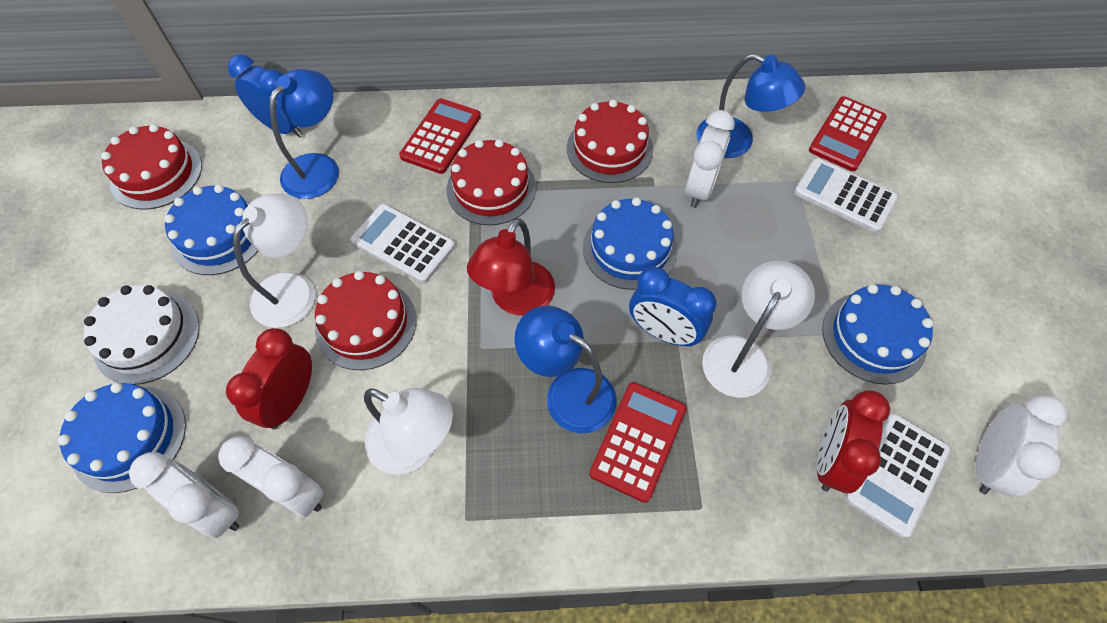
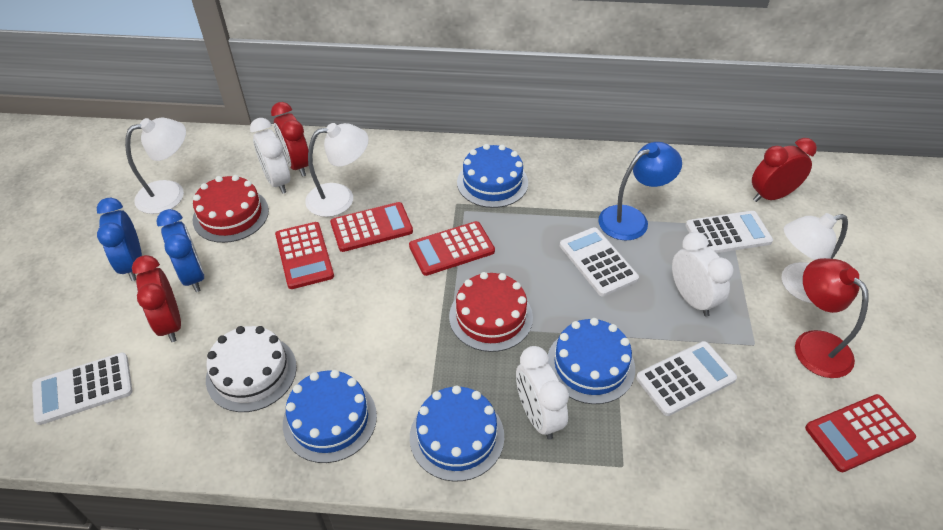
blue lamp: 3 -> 1
red cake: 4 -> 2
red calculator: 3 -> 4
red clock: 2 -> 3
white calculator: 3 -> 4
white clock: 4 -> 3

